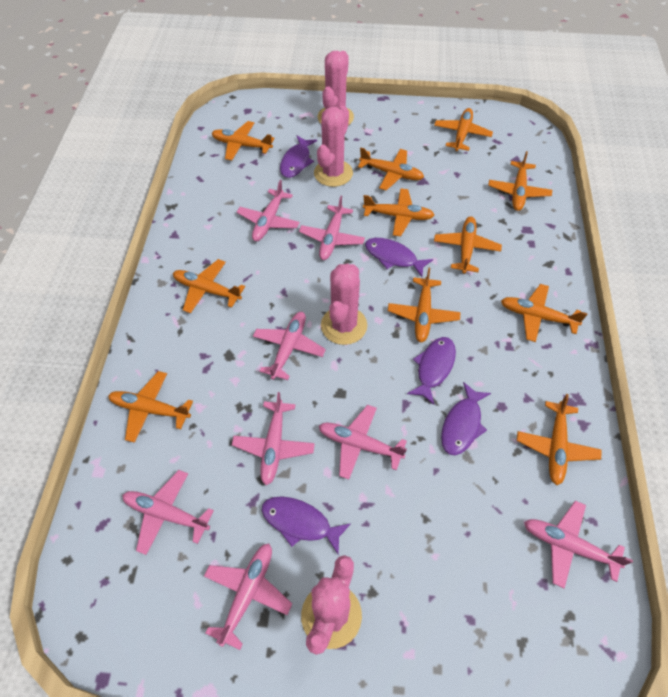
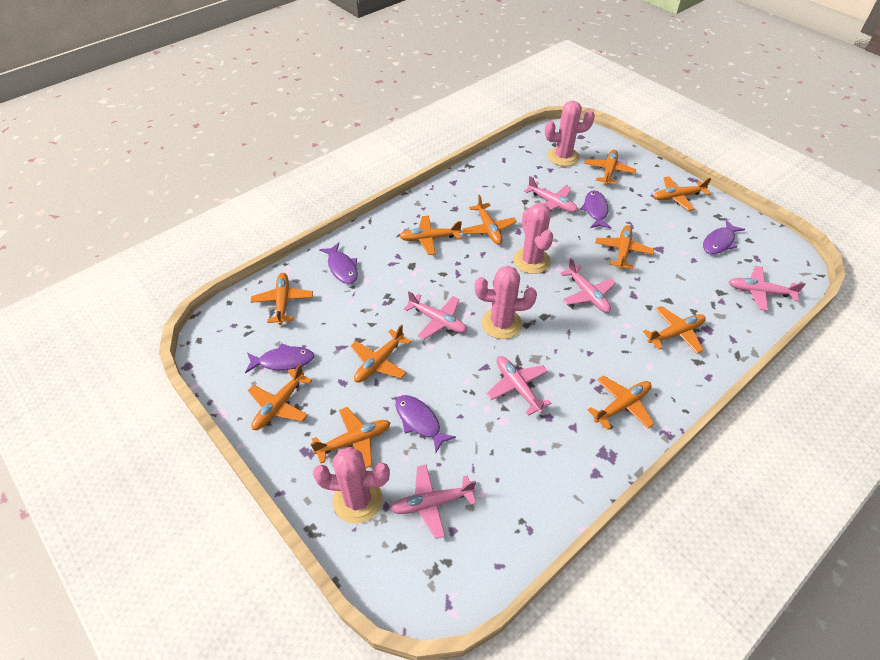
pink plane: 8 -> 6

